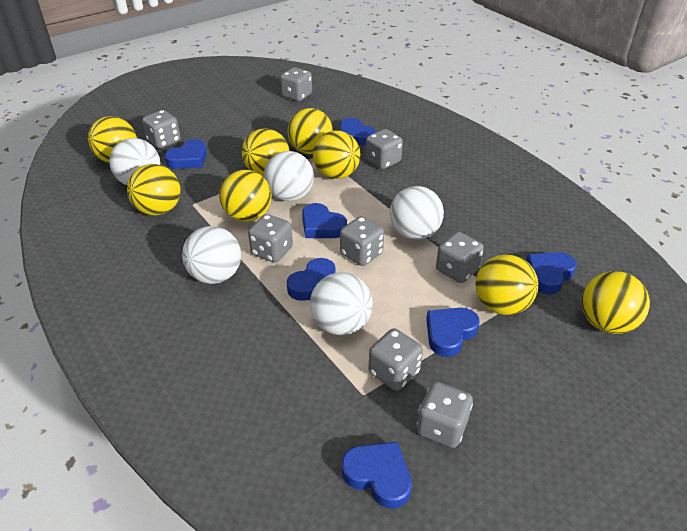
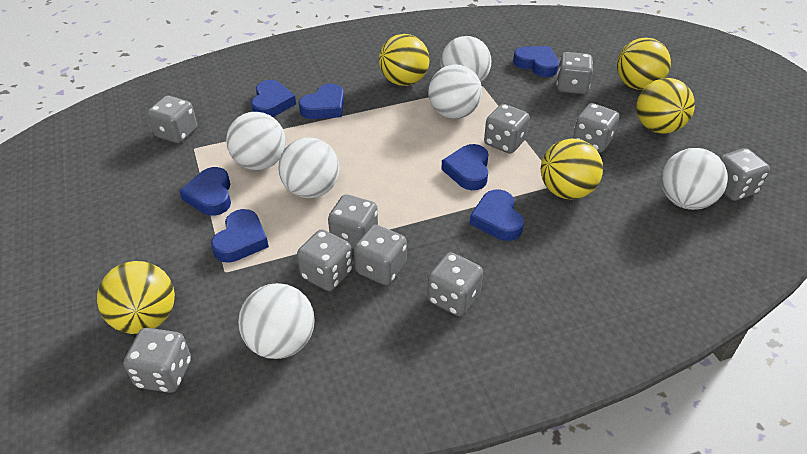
grey dice: 8 -> 10
white ball: 5 -> 6
yellow ball: 8 -> 5

